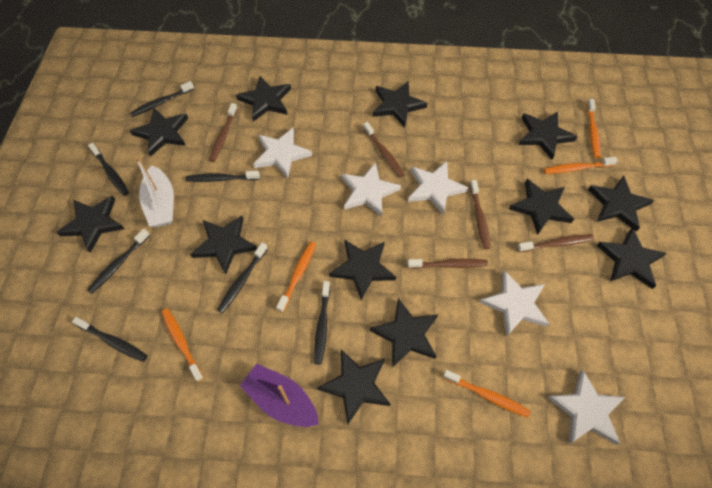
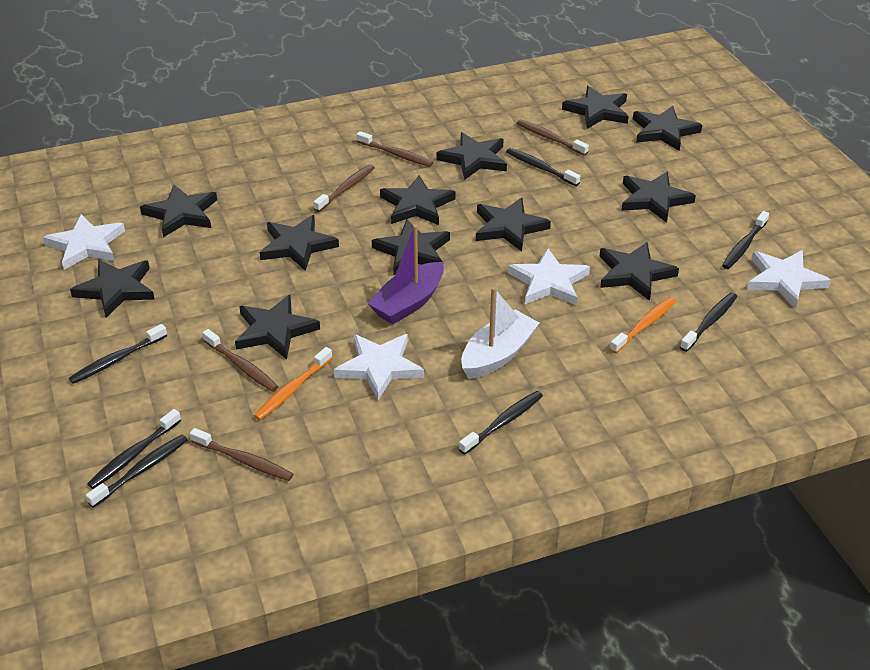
orange toothbrush: 5 -> 2
white star: 5 -> 4

